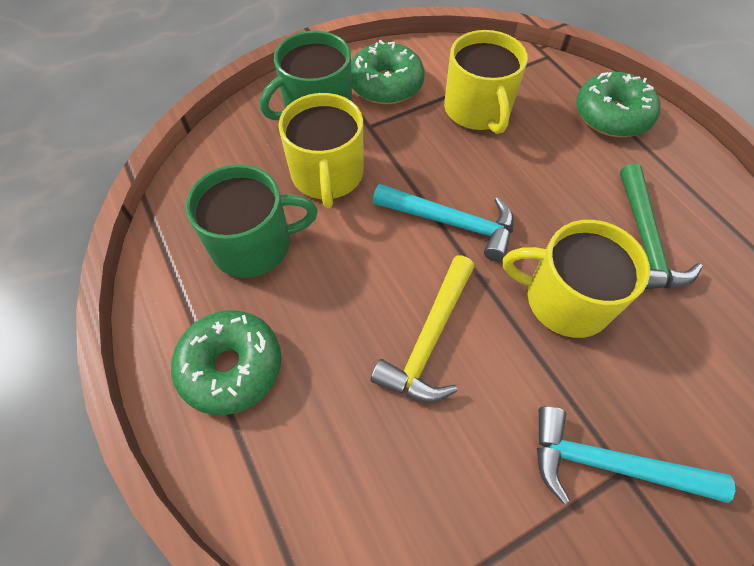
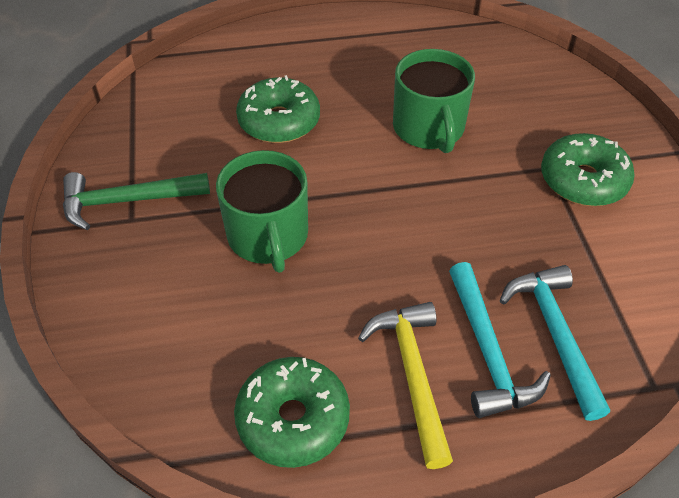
yellow mug: 3 -> 0

